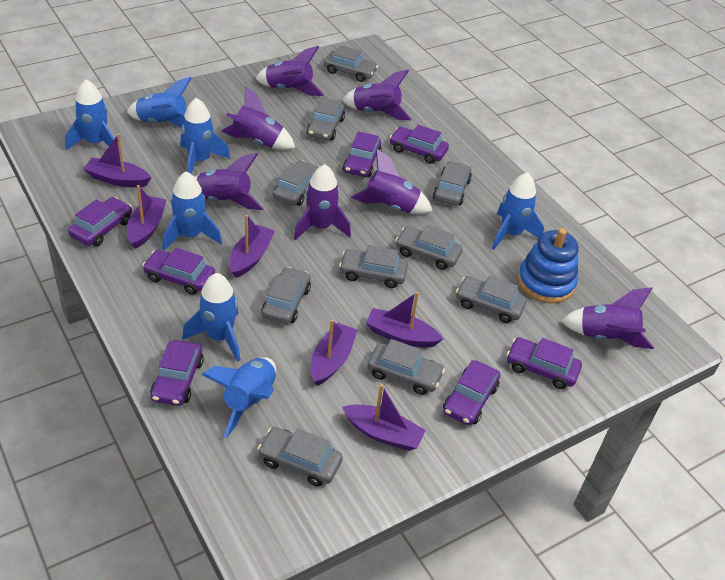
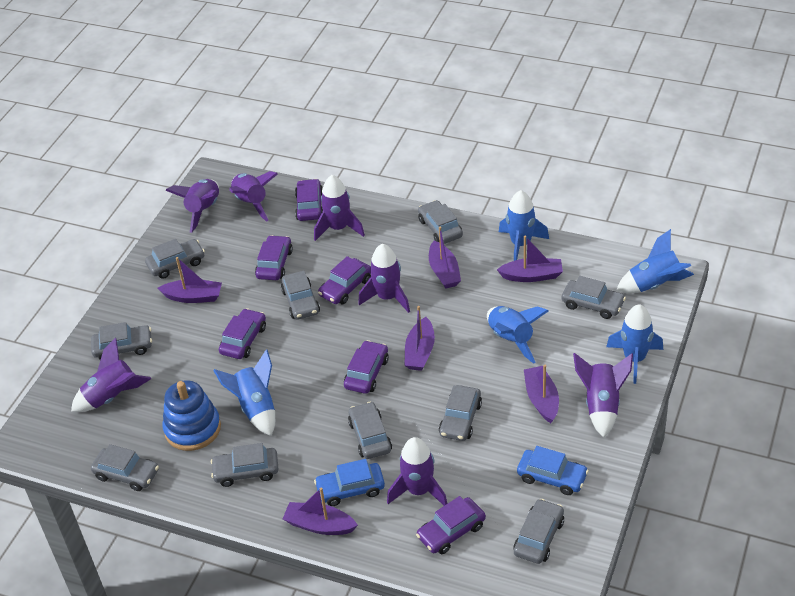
blue car: 0 -> 2
blue rocket: 7 -> 5
purple car: 7 -> 6

